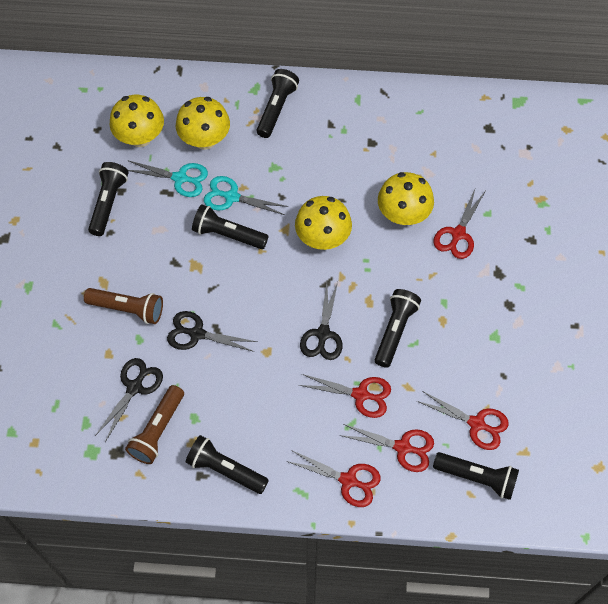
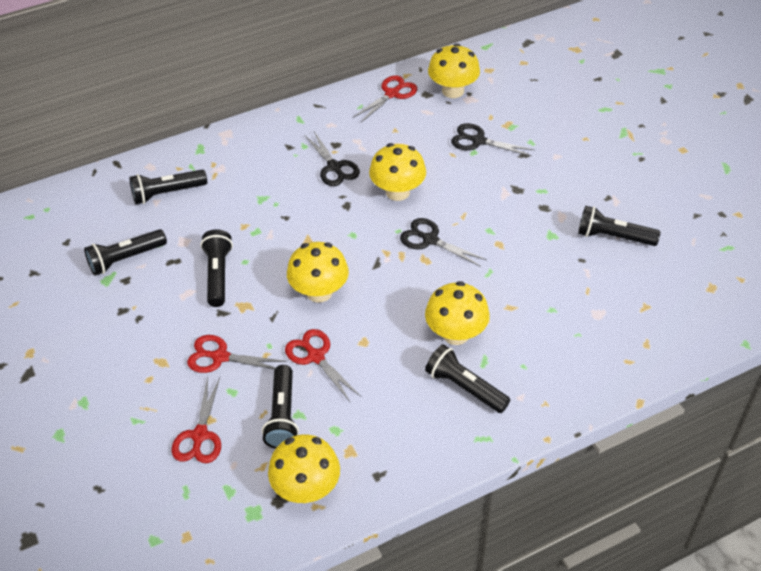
brown flashlight: 2 -> 0
red scissors: 5 -> 4
turquoise scissors: 2 -> 0
yellow mushroom: 4 -> 5

